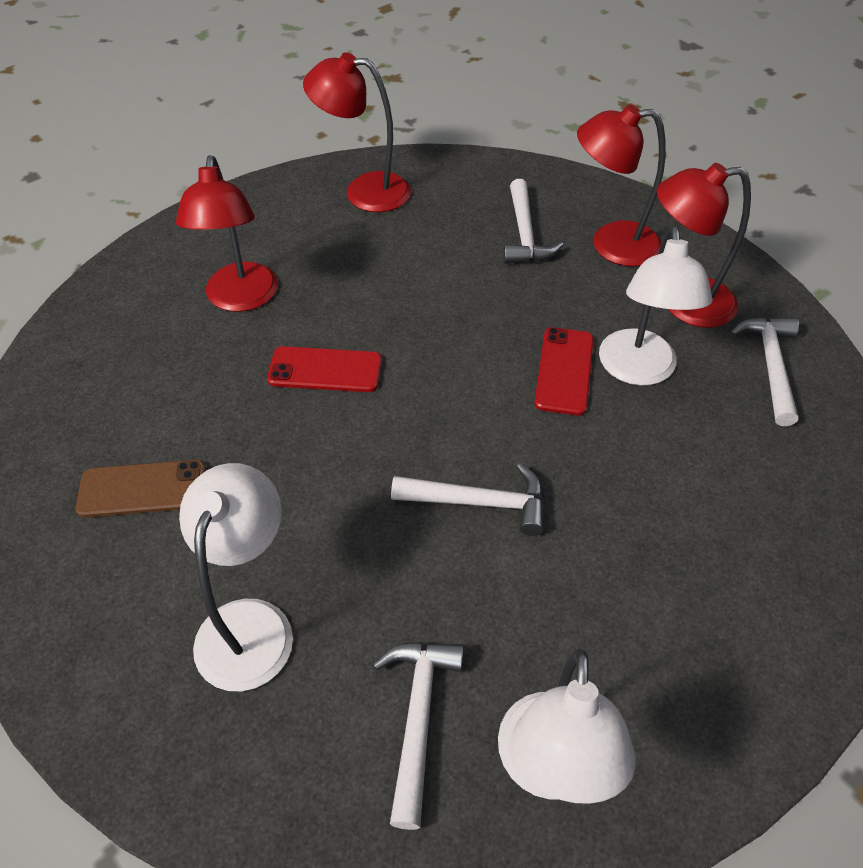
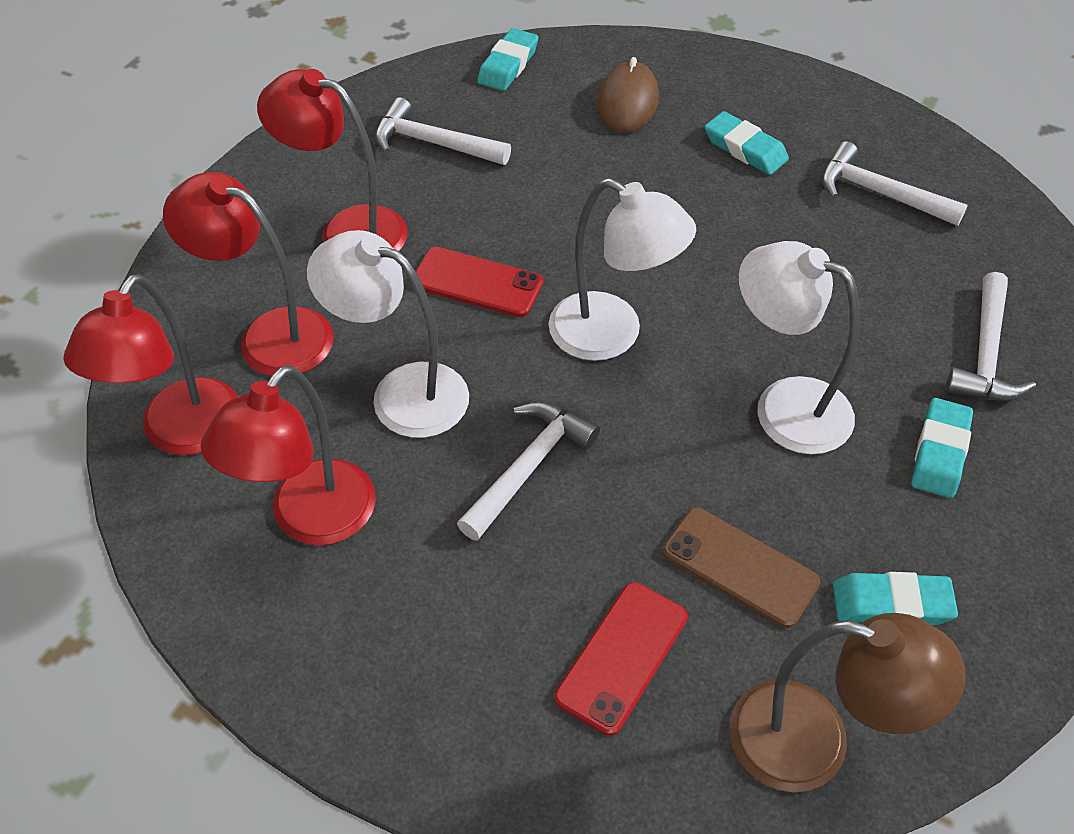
brown lamp: 0 -> 1
brown mouse: 0 -> 1
turquoise eraser: 0 -> 4

